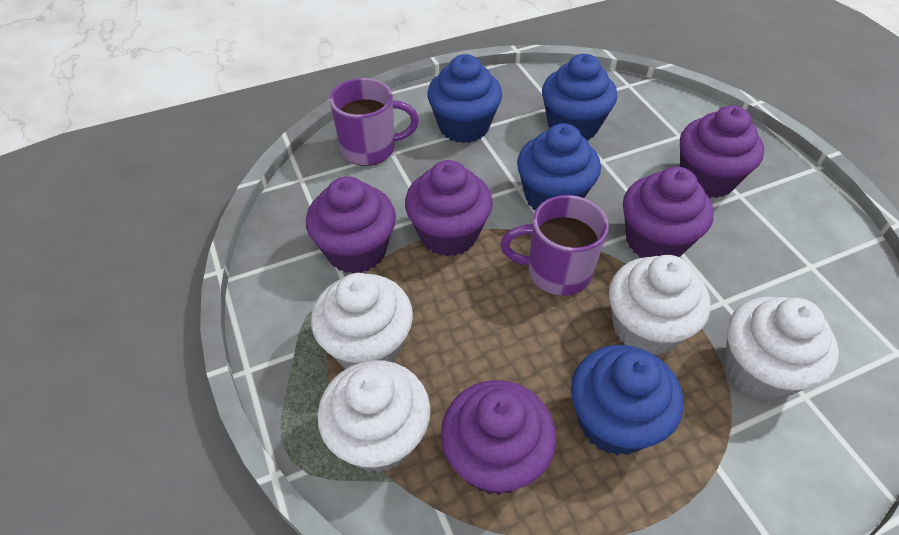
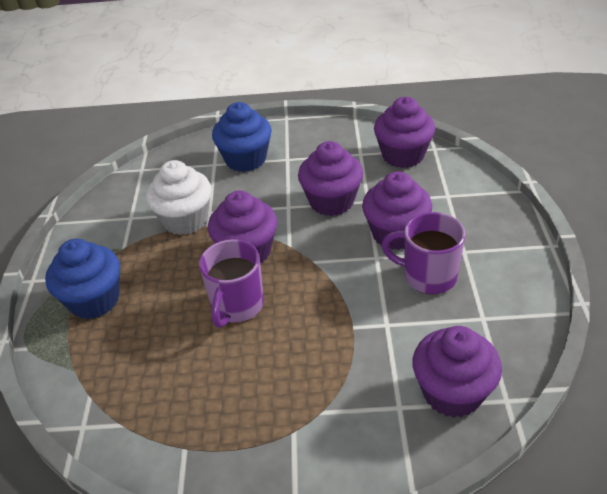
blue cupcake: 4 -> 2
white cupcake: 4 -> 1

